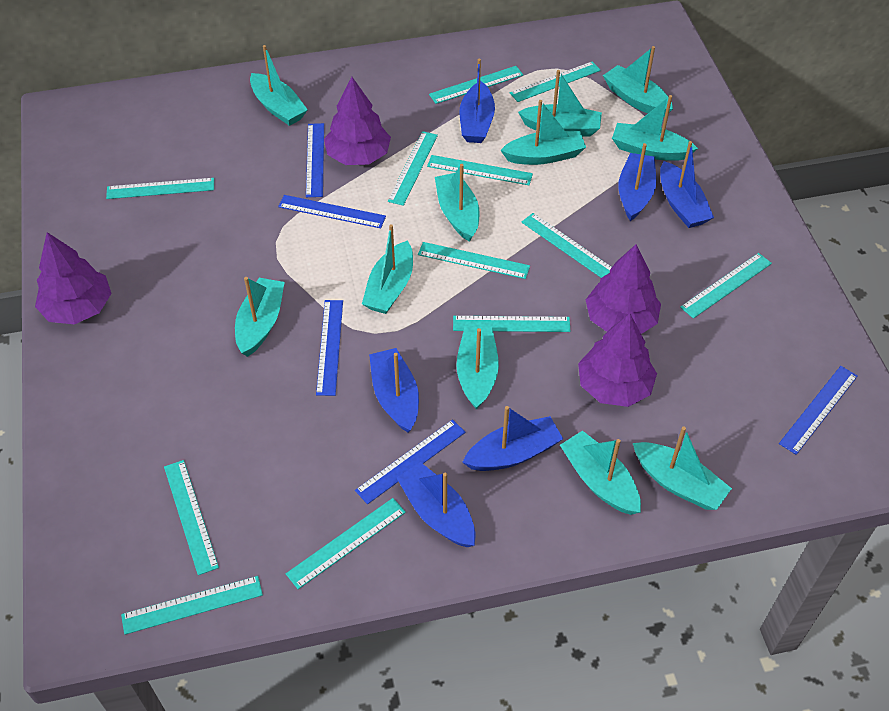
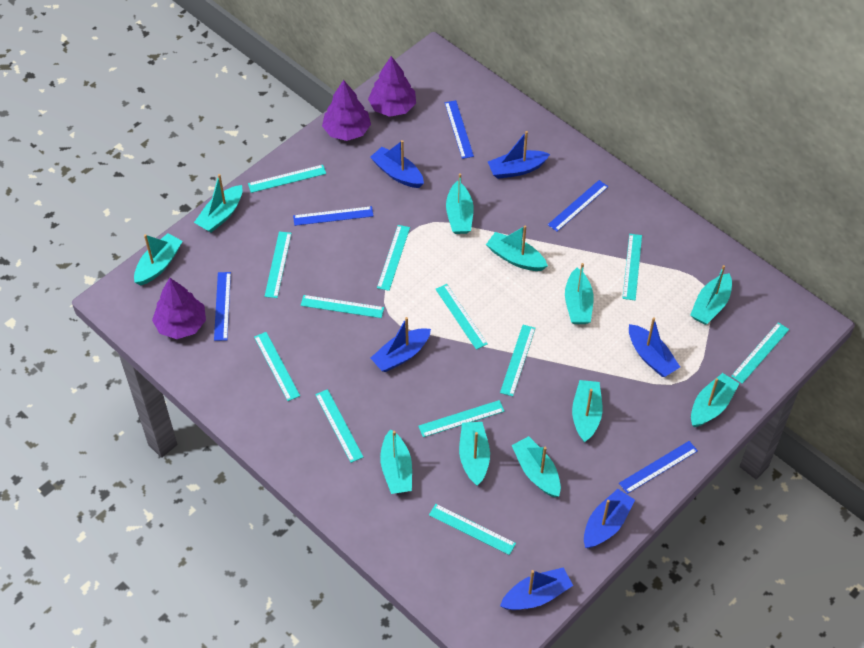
purple tree: 4 -> 3

